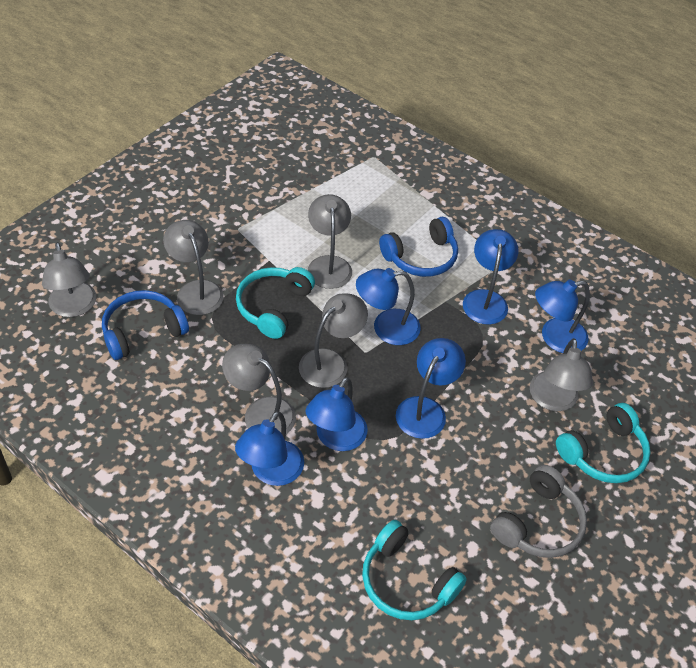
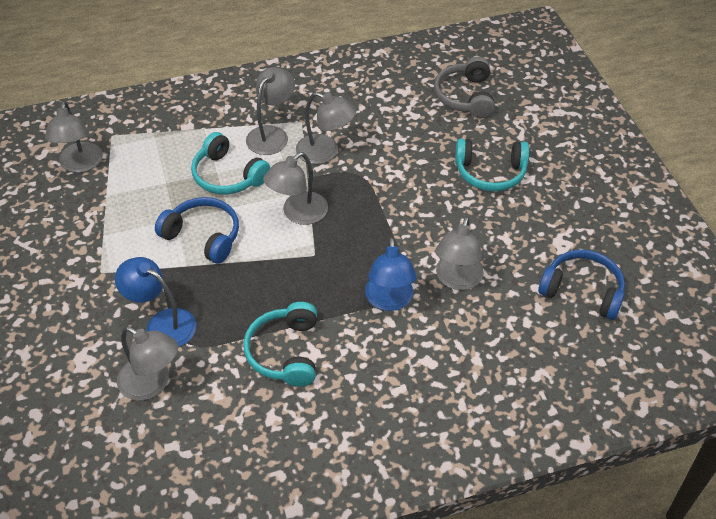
blue lamp: 6 -> 2

